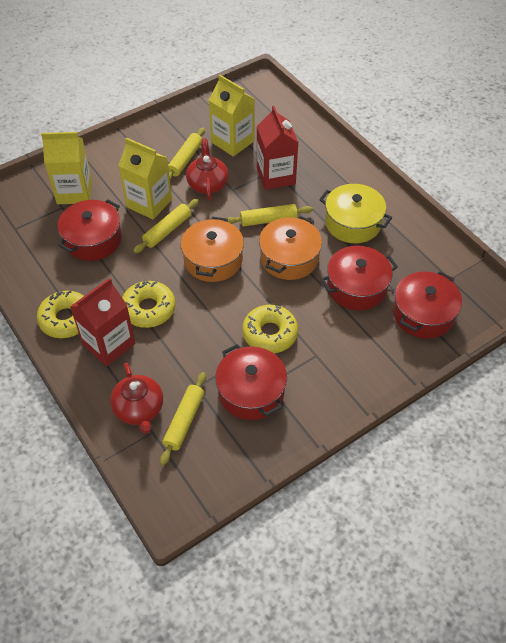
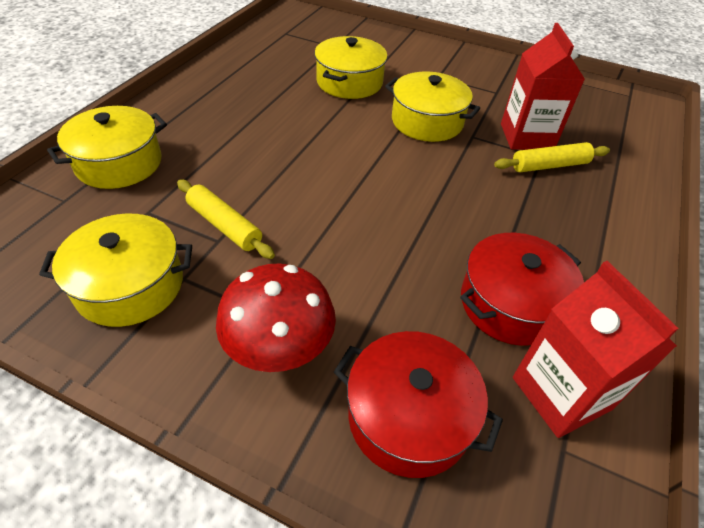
orange pot: 2 -> 0
red mushroom: 0 -> 1
red pot: 4 -> 2
red teapot: 2 -> 0
yellow carton: 3 -> 0
yellow donut: 3 -> 0
yellow pot: 1 -> 4
yellow rolling pin: 4 -> 2

